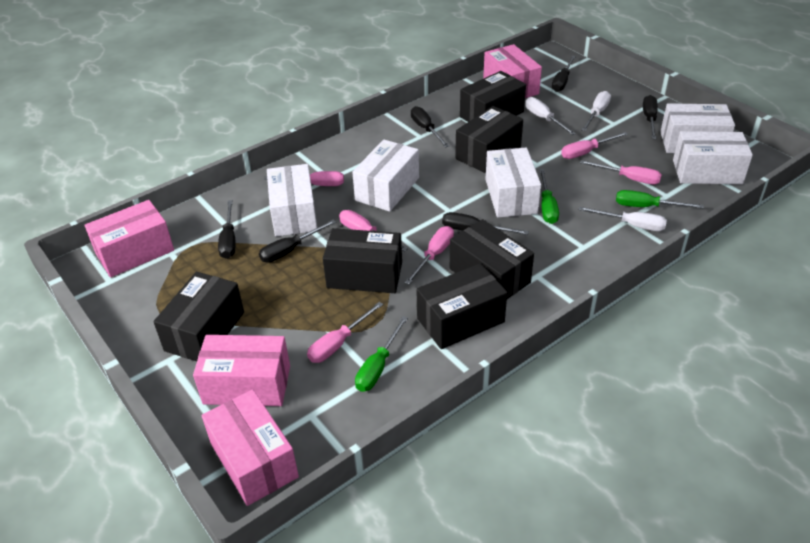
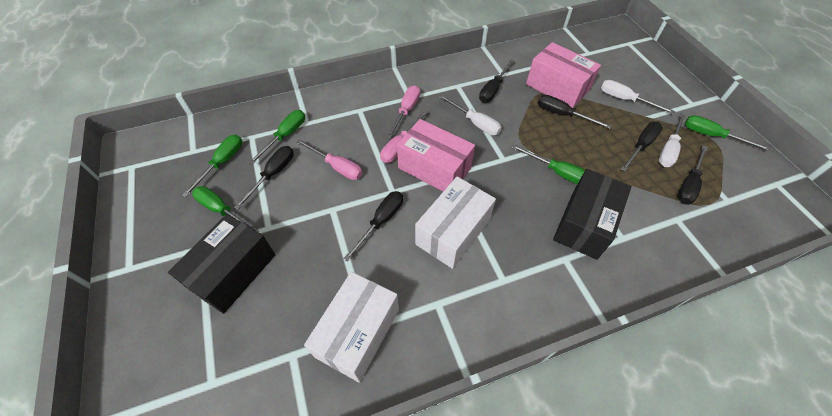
black box: 6 -> 2
green screwdriver: 3 -> 5
pink box: 4 -> 2
pink screwdriver: 6 -> 3
white box: 5 -> 2

